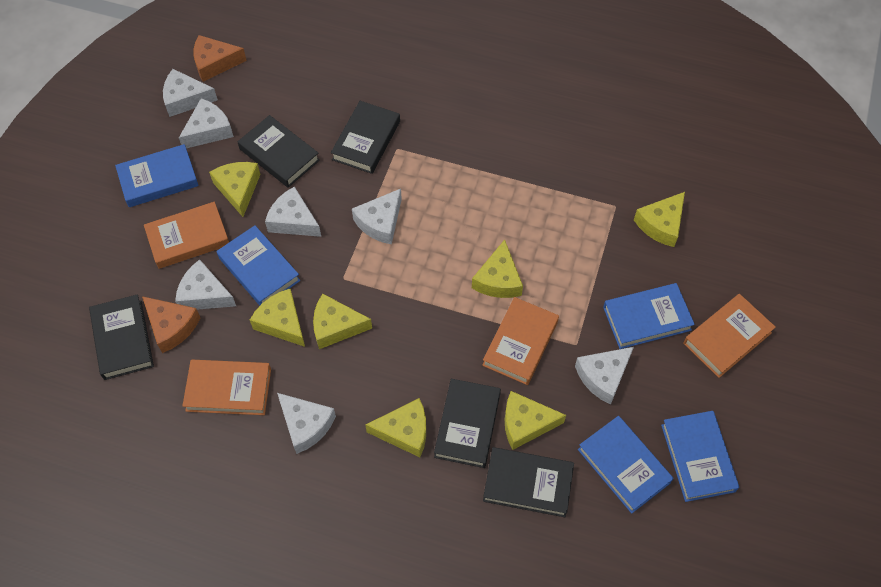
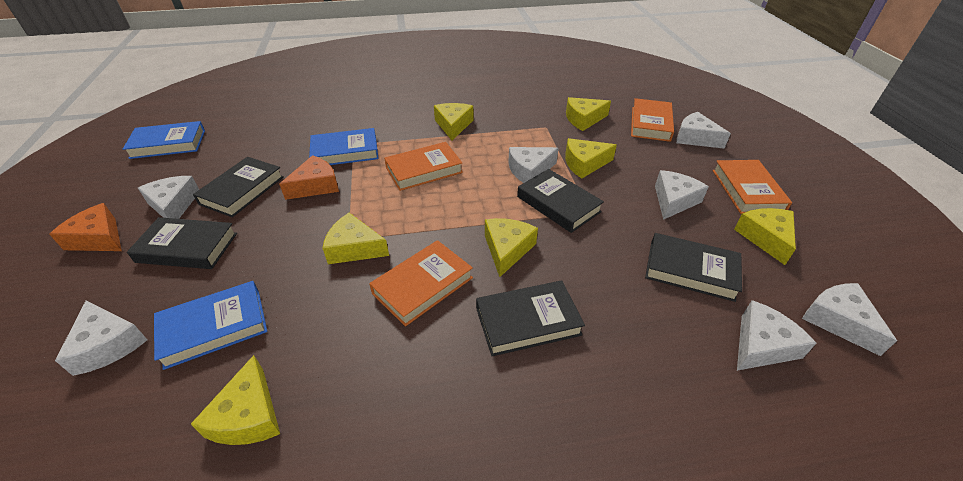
blue book: 5 -> 3

